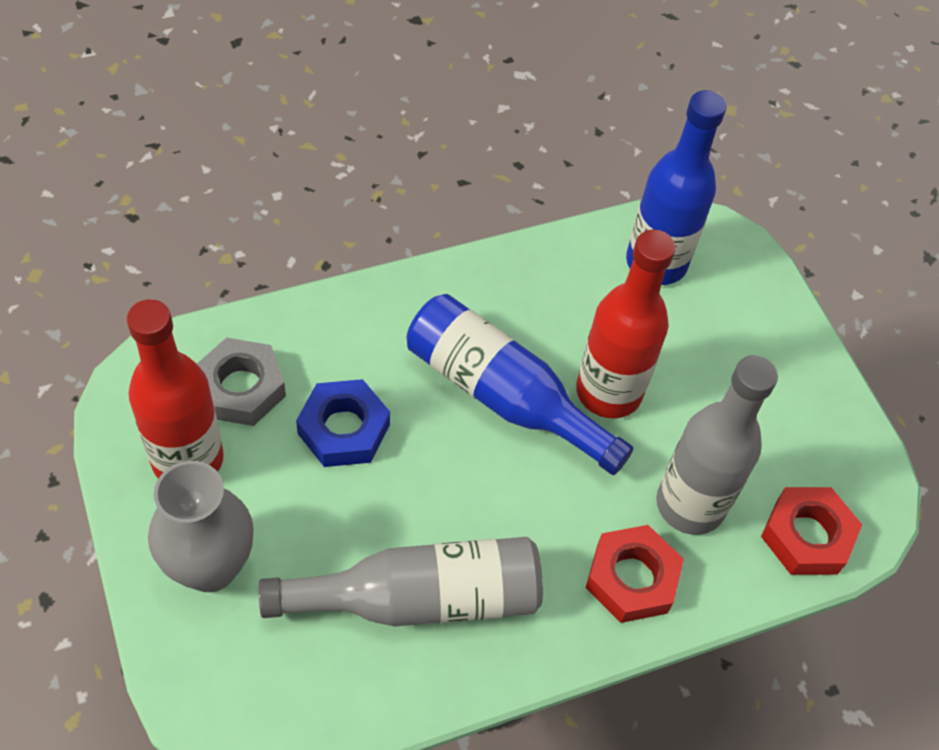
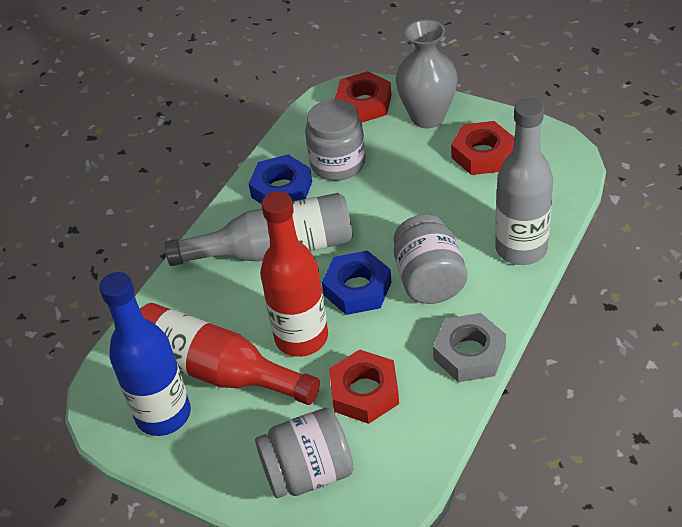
blue bottle: 2 -> 1
blue nut: 1 -> 2
grey jar: 0 -> 3
red nut: 2 -> 3

